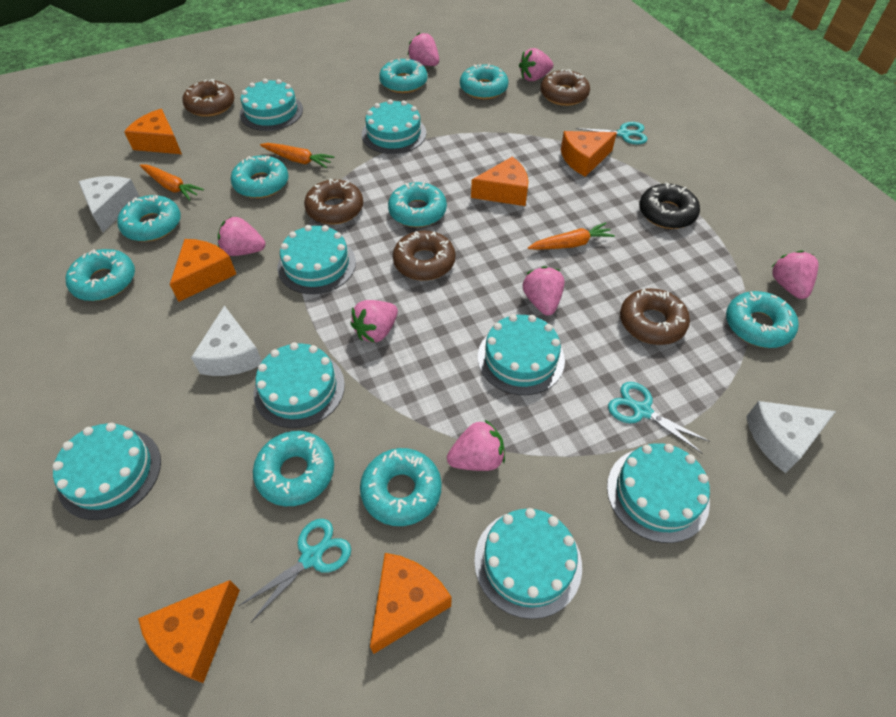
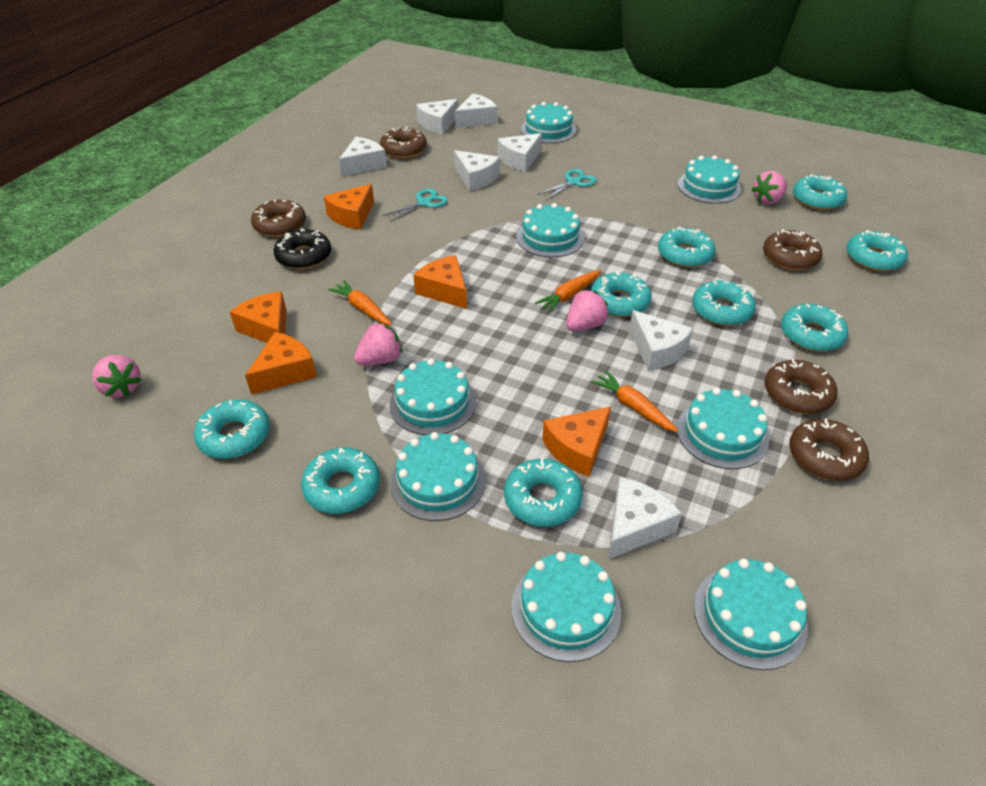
orange cheese: 6 -> 5
pink strawberry: 7 -> 4
turquoise scissors: 3 -> 2
white cheese: 3 -> 7

